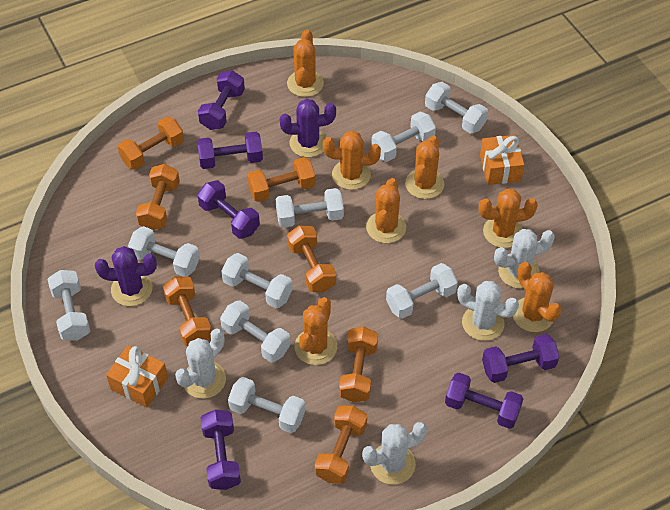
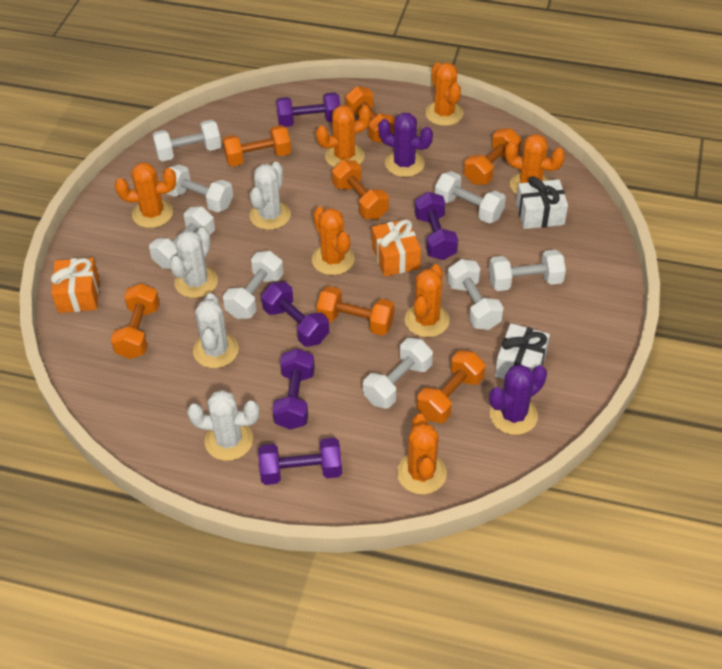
purple dumbbell: 6 -> 5
white dumbbell: 9 -> 8
white gift: 0 -> 2

